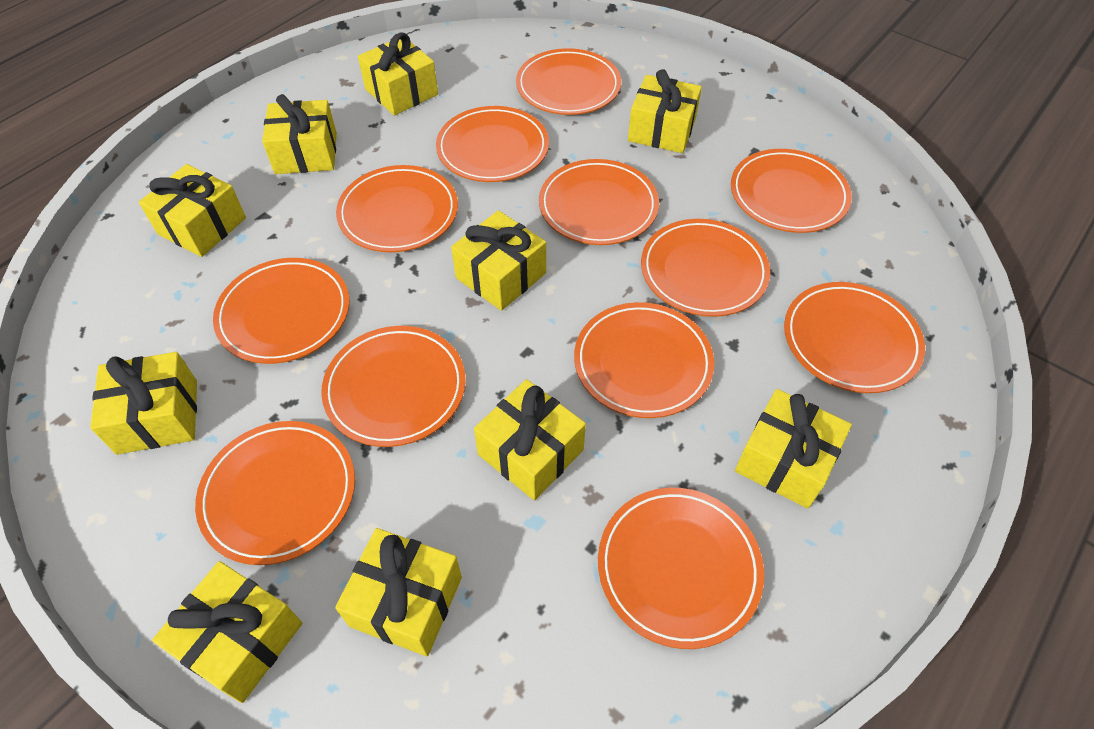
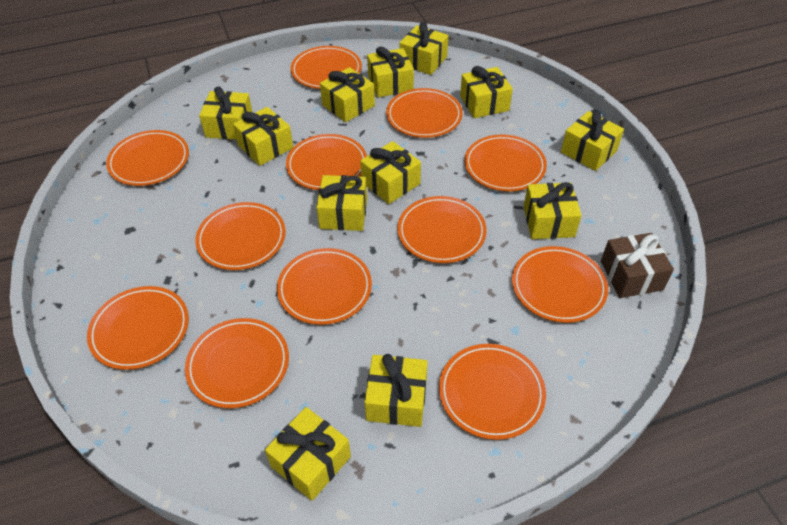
brown gift: 0 -> 1
yellow gift: 10 -> 12

